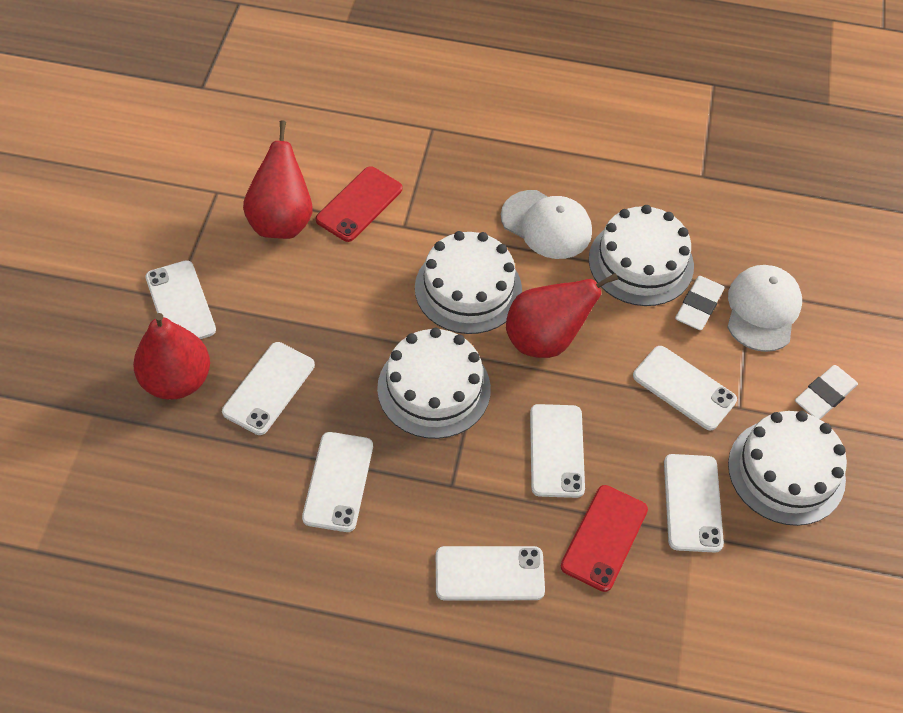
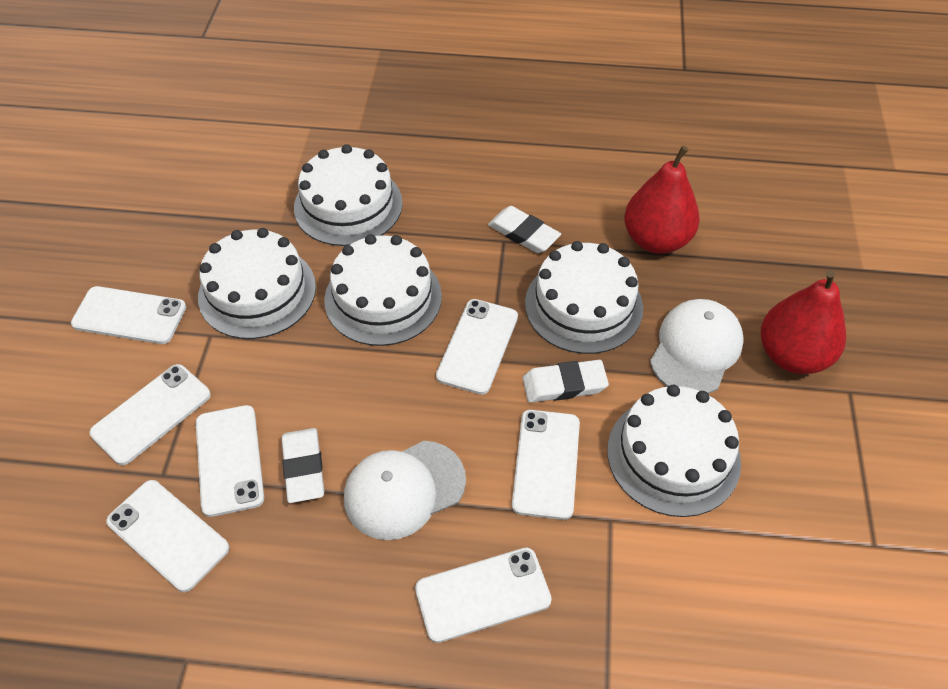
red pear: 3 -> 2
red phone: 2 -> 0
white cake: 4 -> 5
white eraser: 2 -> 3

